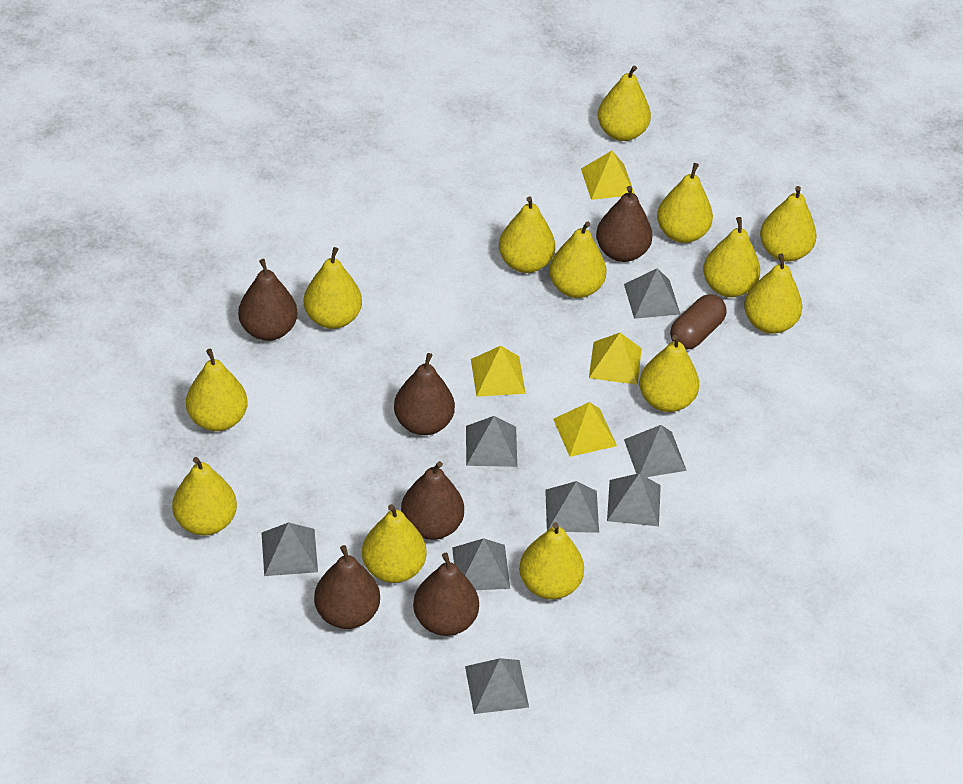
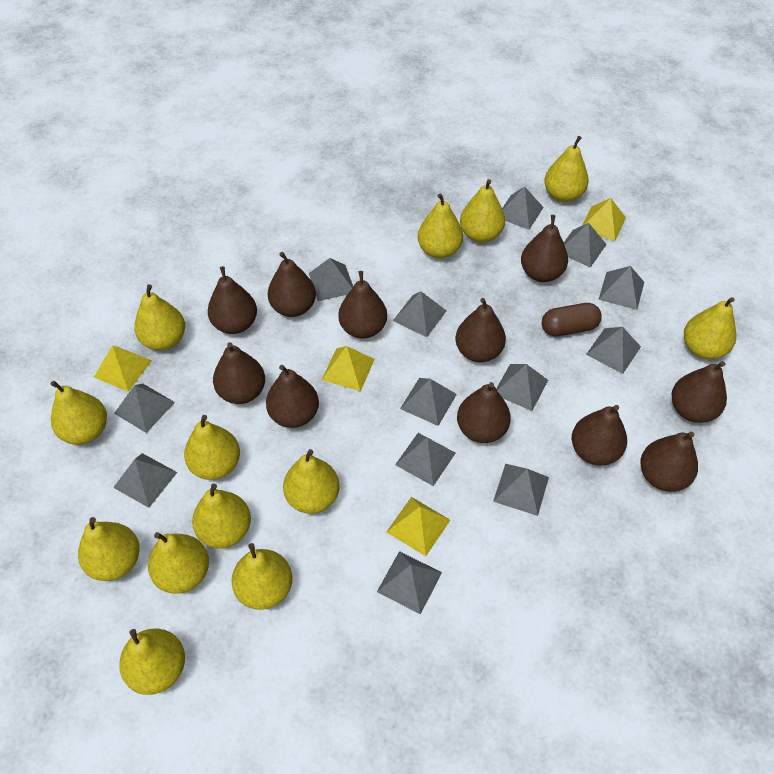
brown pear: 6 -> 11
grey pyramid: 8 -> 13

